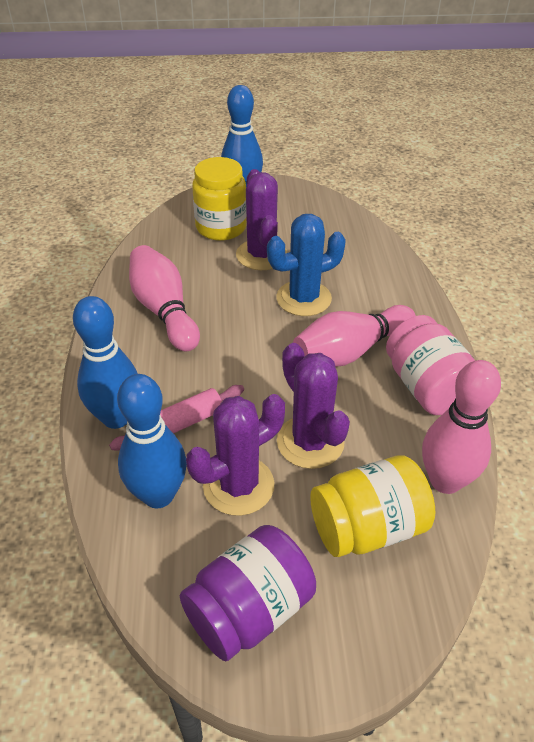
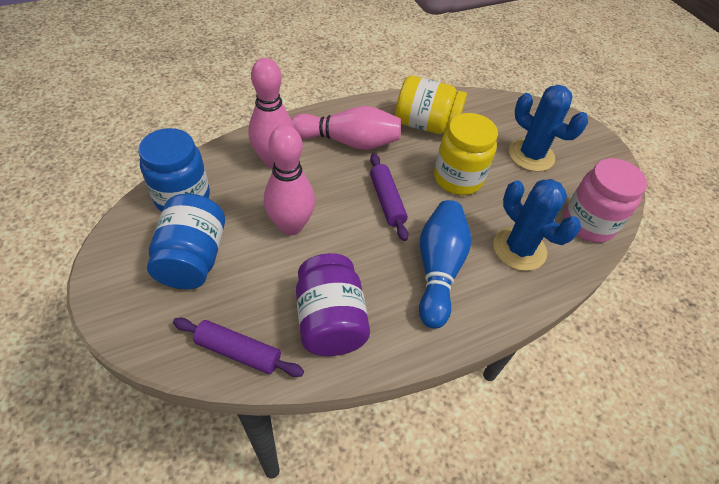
blue bowling pin: 3 -> 1
blue cactus: 1 -> 2
blue jar: 0 -> 2
pink rolling pin: 1 -> 0
purple cactus: 3 -> 0
purple rolling pin: 0 -> 2

